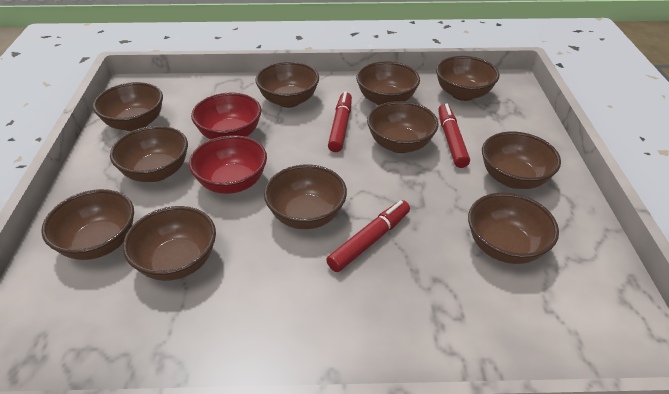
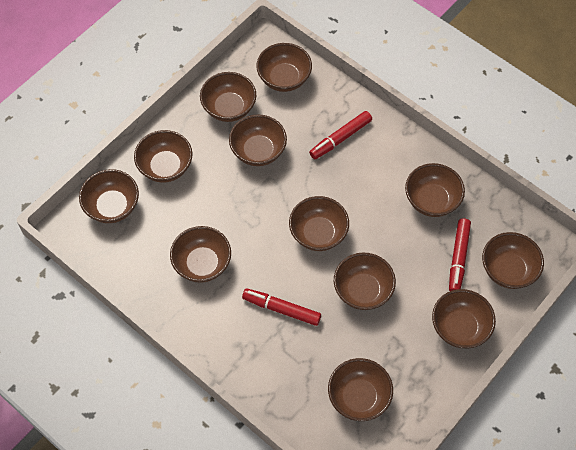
brown bowl: 11 -> 12
red bowl: 2 -> 0

